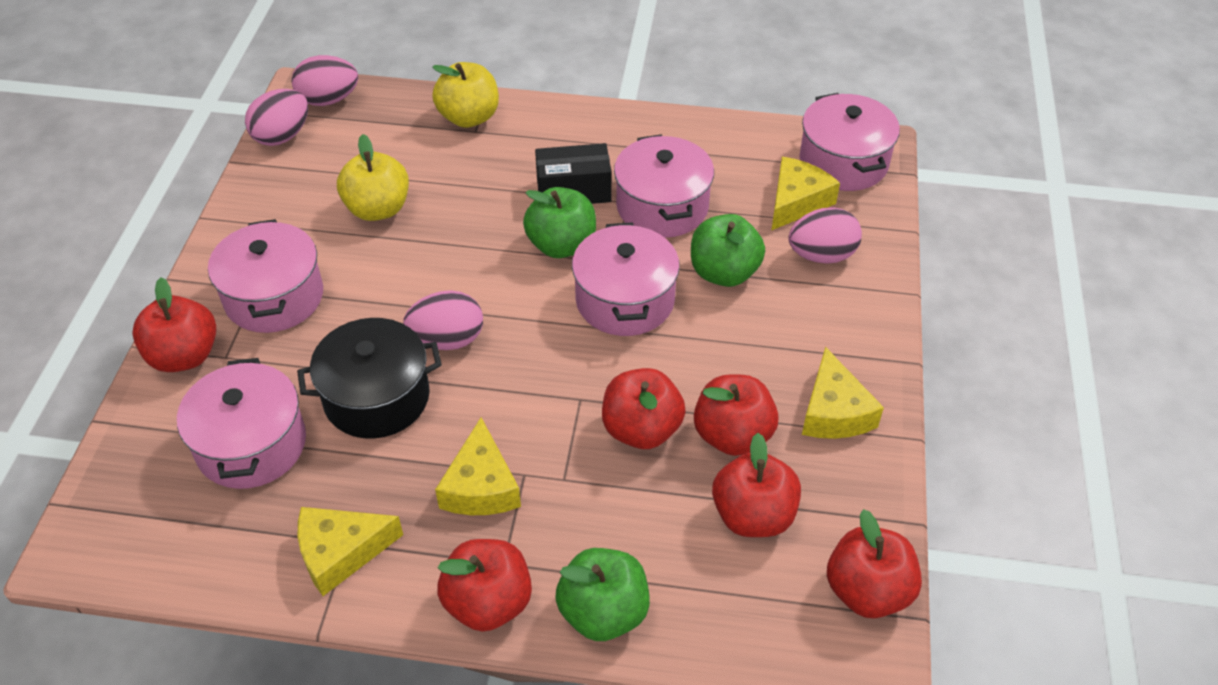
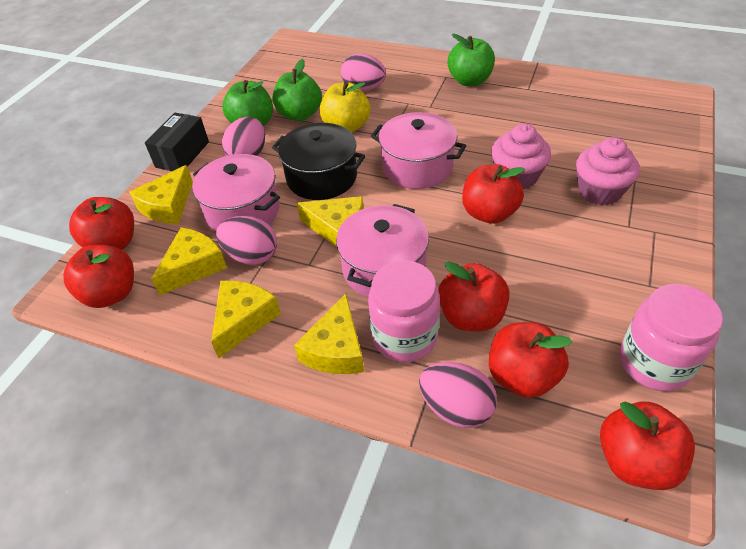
pink cupcake: 0 -> 2
pink jar: 0 -> 2
pink pot: 5 -> 3
yellow apple: 2 -> 1
yellow cheese: 4 -> 5

